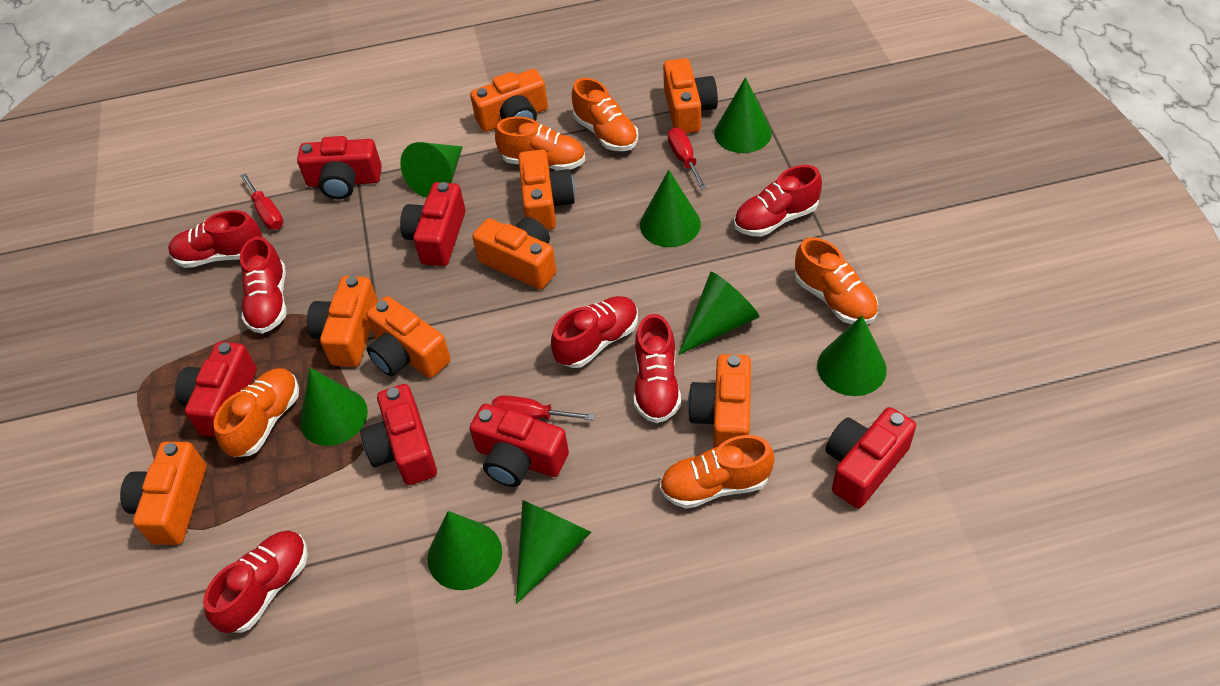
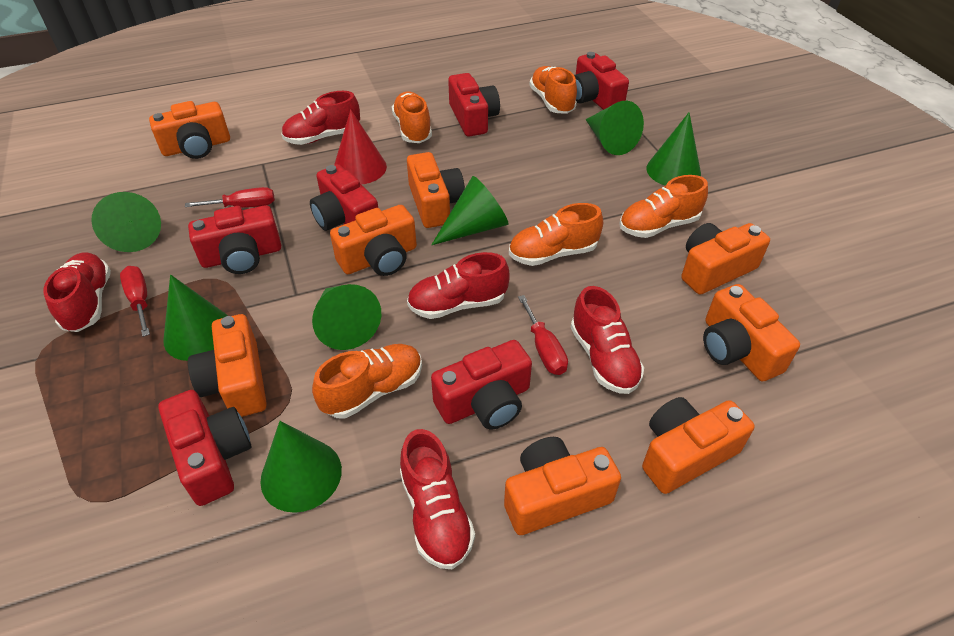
green cone: 8 -> 7
red cone: 0 -> 1
red shoe: 6 -> 5

